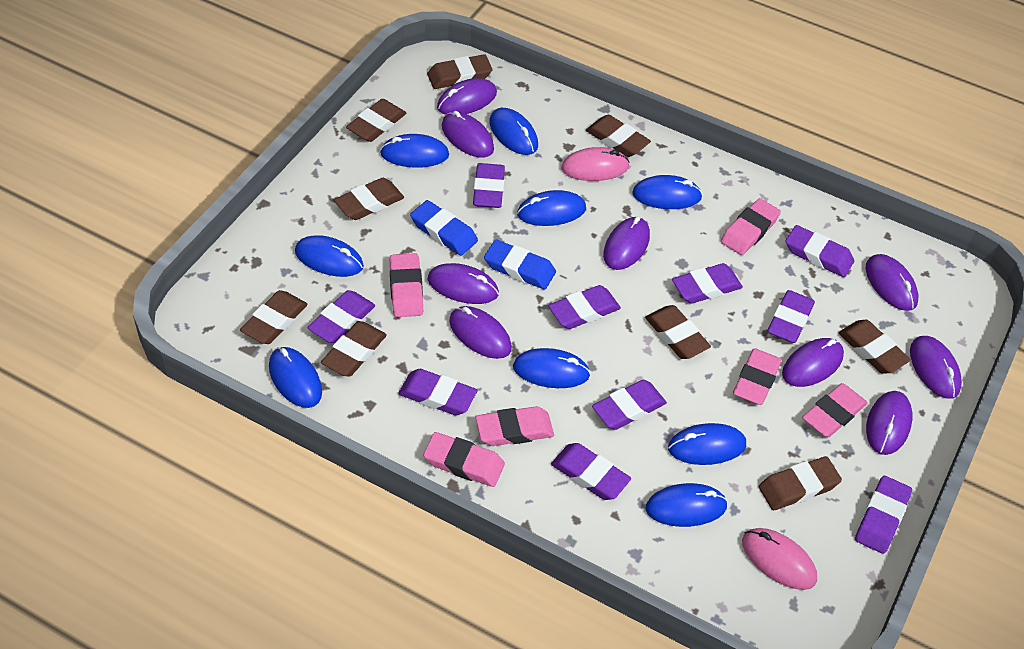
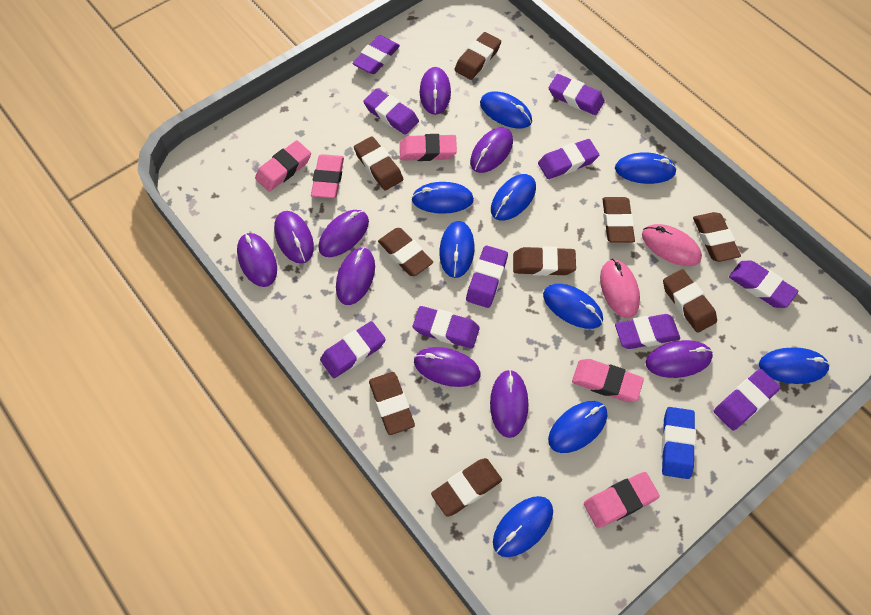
blue eraser: 2 -> 1
pink eraser: 6 -> 5

